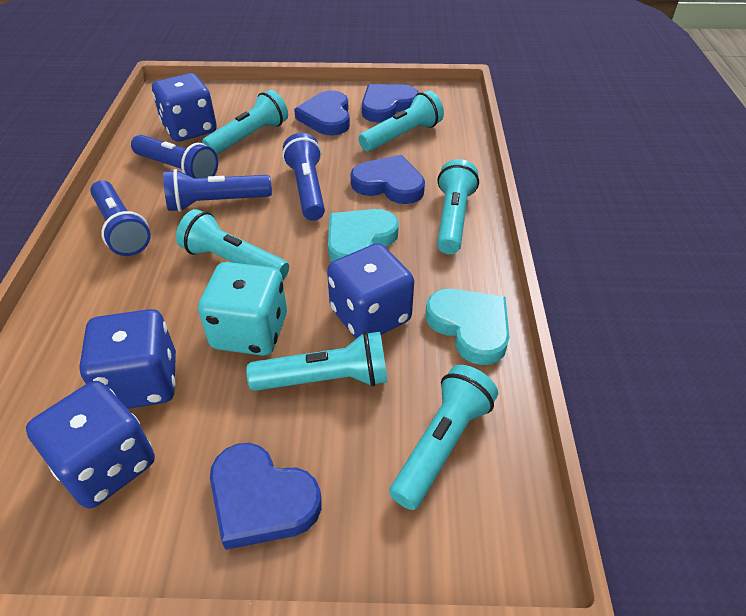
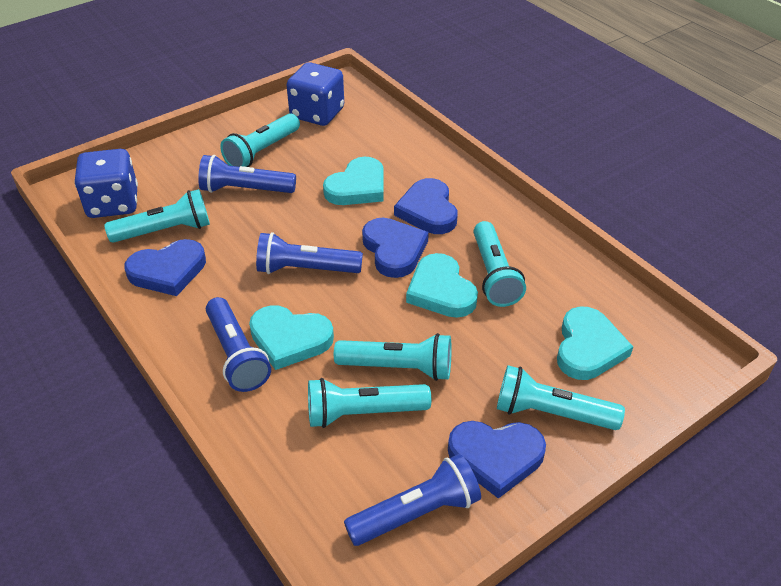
blue dice: 4 -> 2
turquoise dice: 1 -> 0
turquoise heart: 2 -> 4

